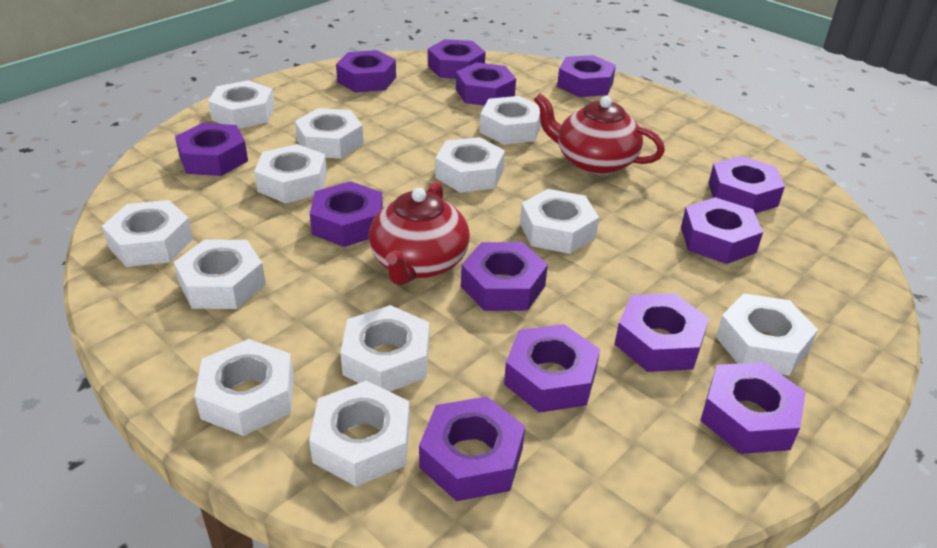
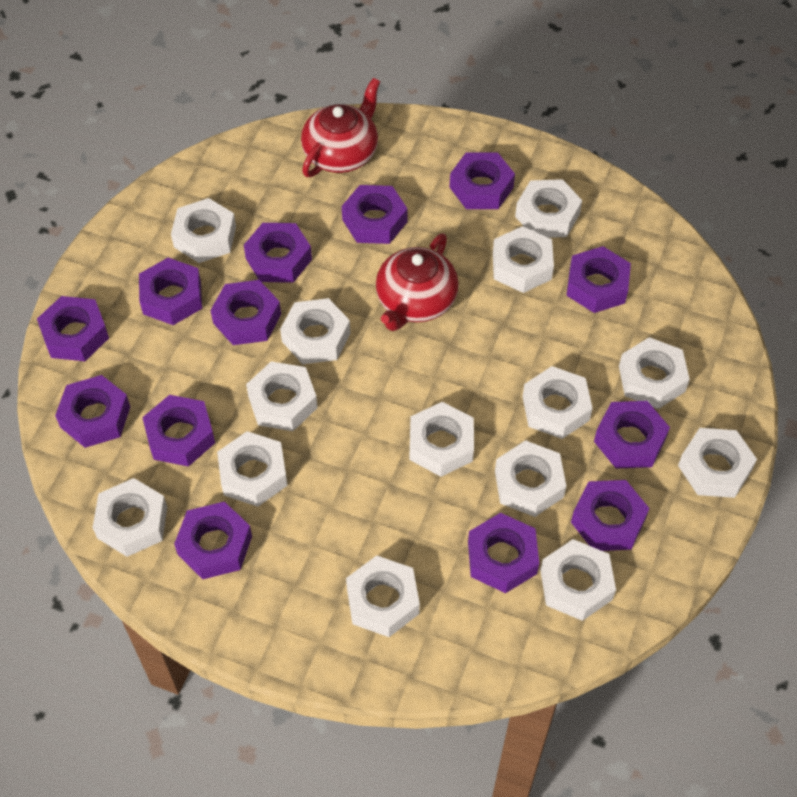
white nut: 12 -> 14

